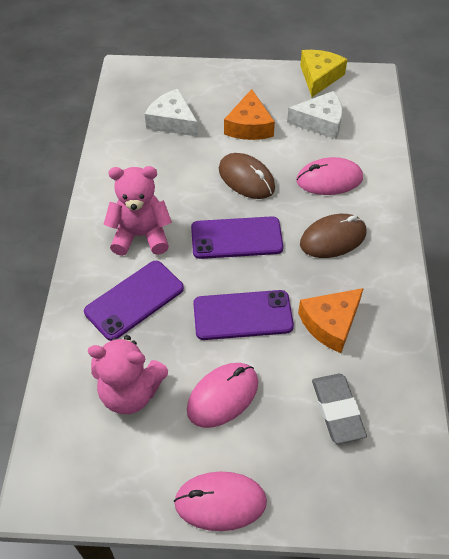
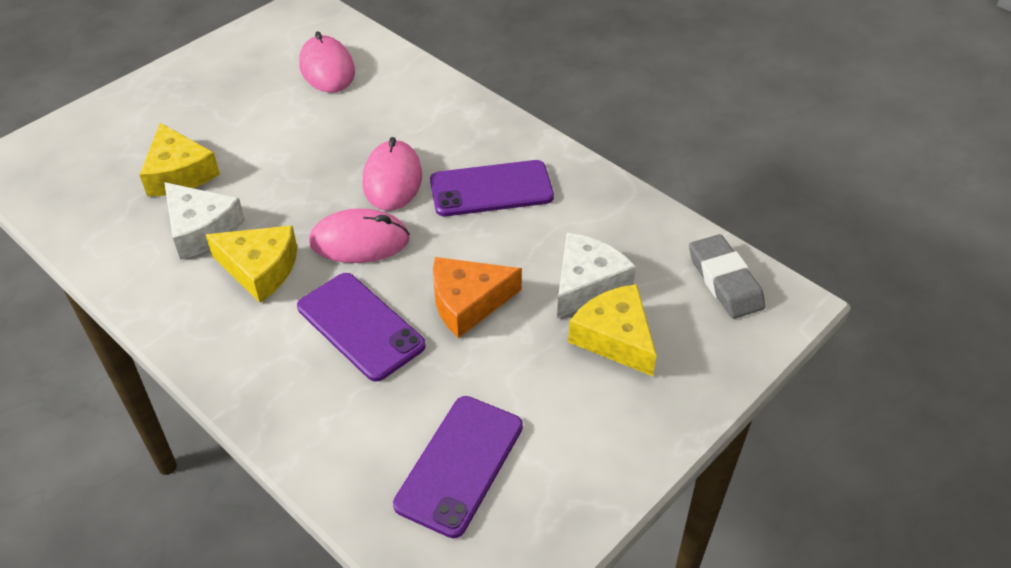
brown mouse: 2 -> 0
orange cheese: 2 -> 1
pink teddy bear: 2 -> 0
yellow cheese: 1 -> 3

